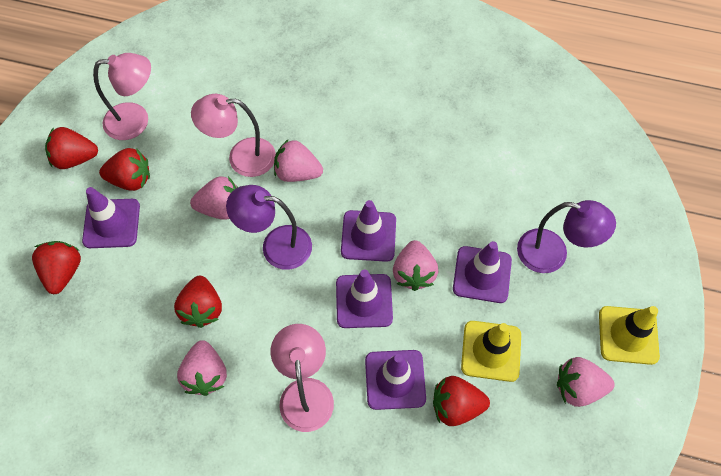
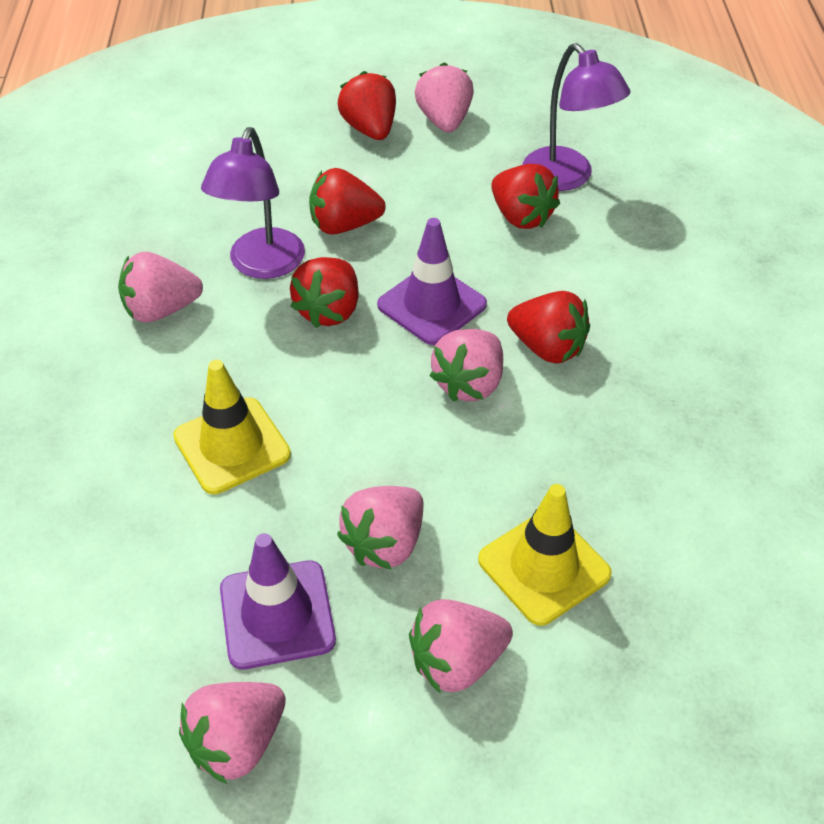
pink lamp: 3 -> 0
pink strawberry: 5 -> 6
purple traffic cone: 5 -> 2

